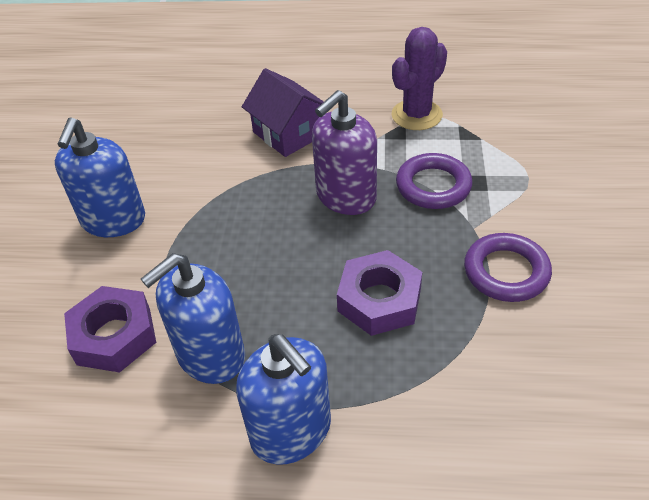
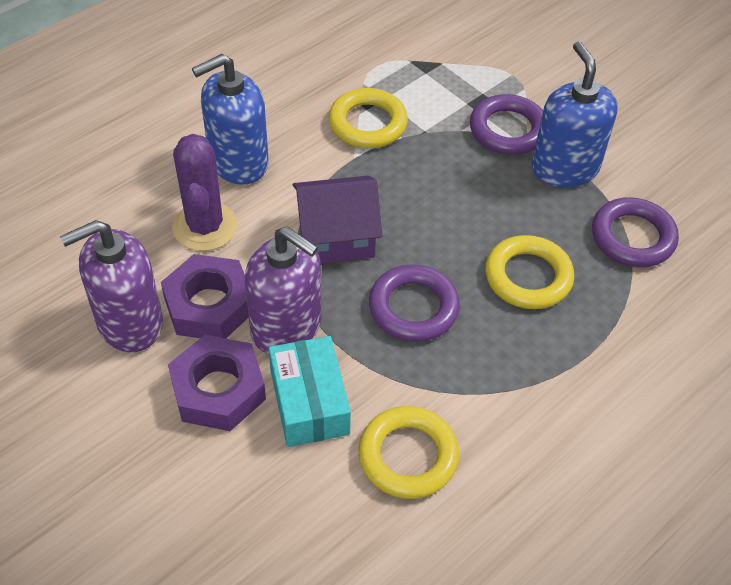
blue soap dispenser: 3 -> 2
purple ring: 2 -> 3
purple soap dispenser: 1 -> 2
turquoise box: 0 -> 1
yellow ring: 0 -> 3

